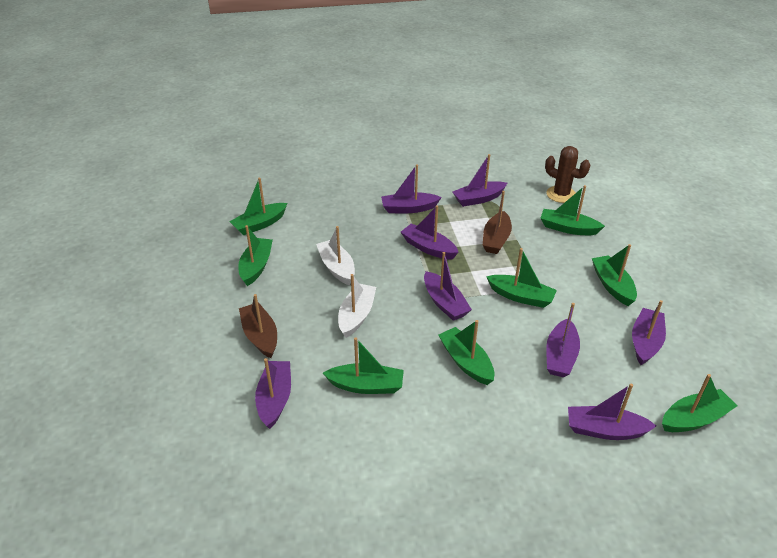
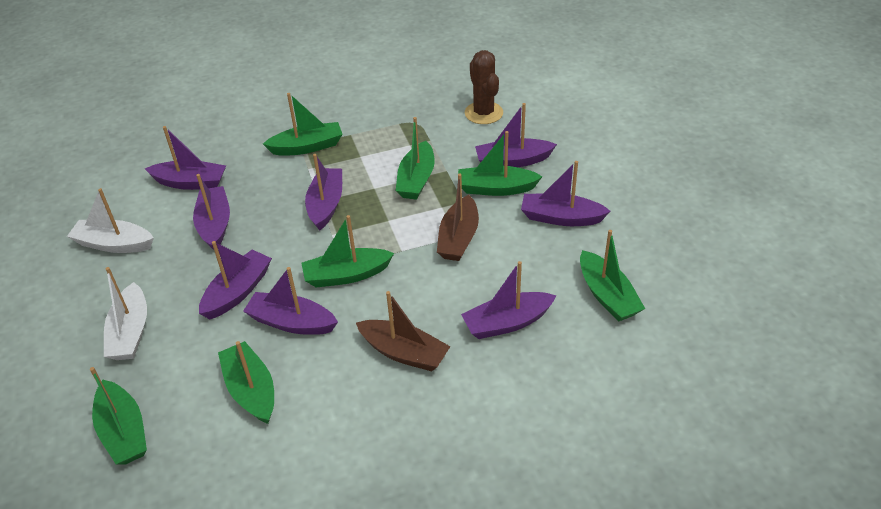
green boat: 8 -> 7

